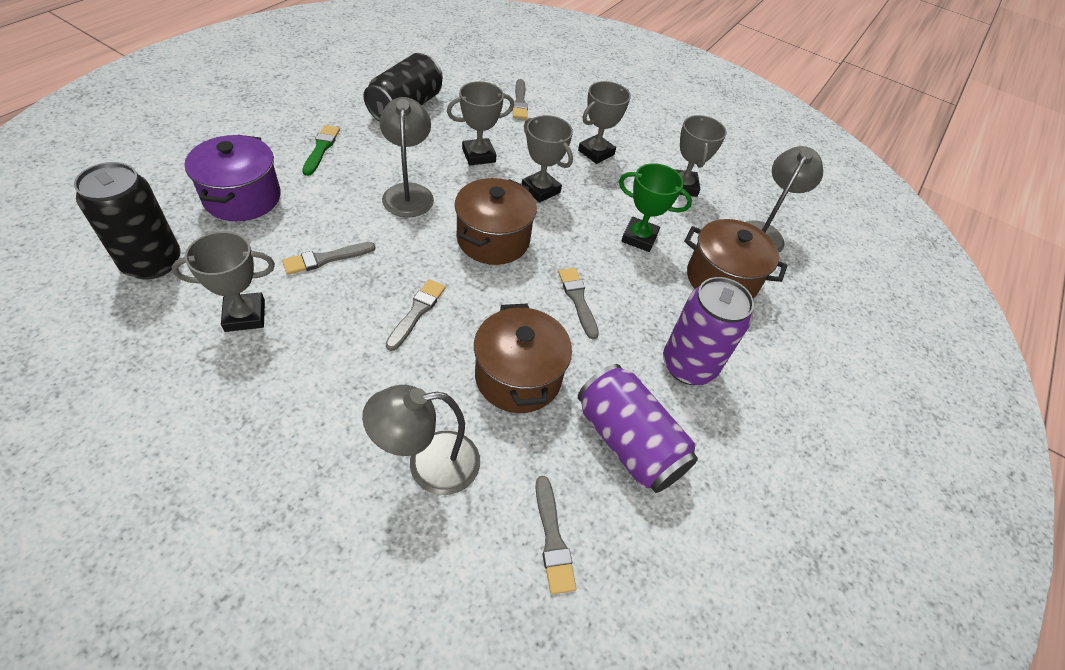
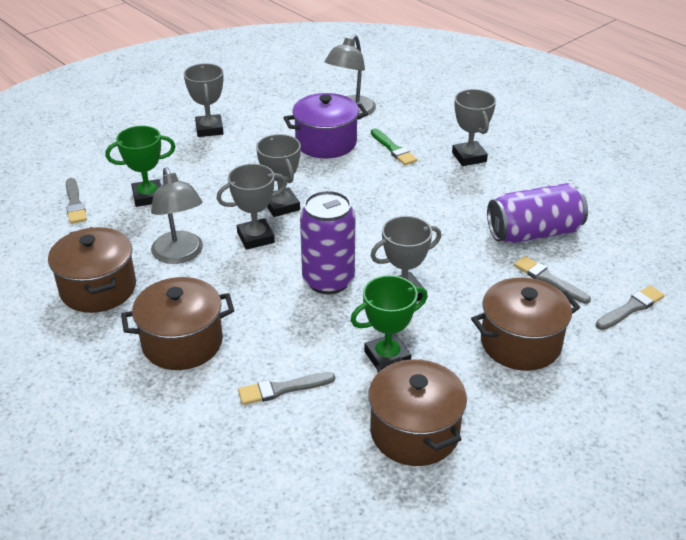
black can: 2 -> 0
brown pot: 3 -> 4
green trophy: 1 -> 2
grey brush: 5 -> 4
grey lamp: 3 -> 2

